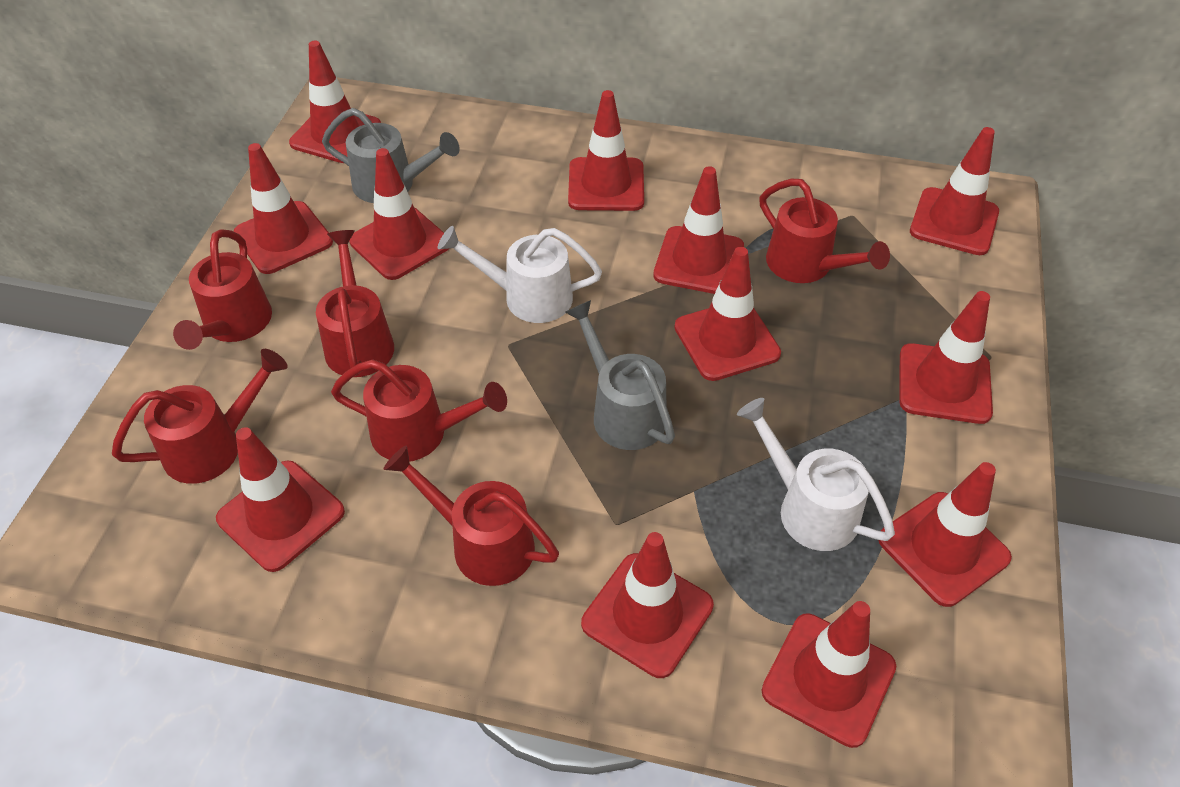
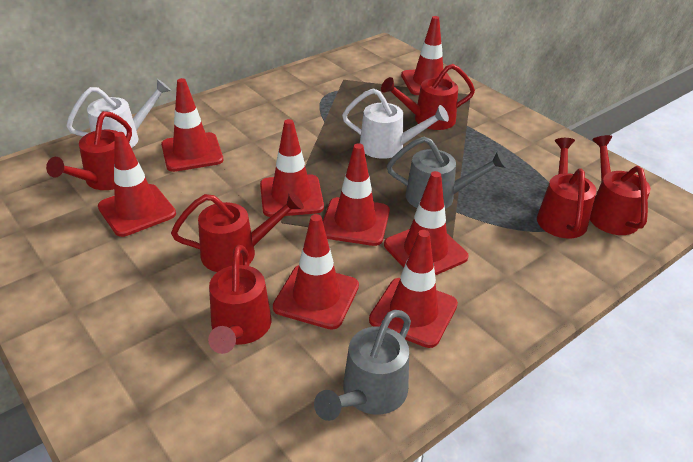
red traffic cone: 12 -> 8

